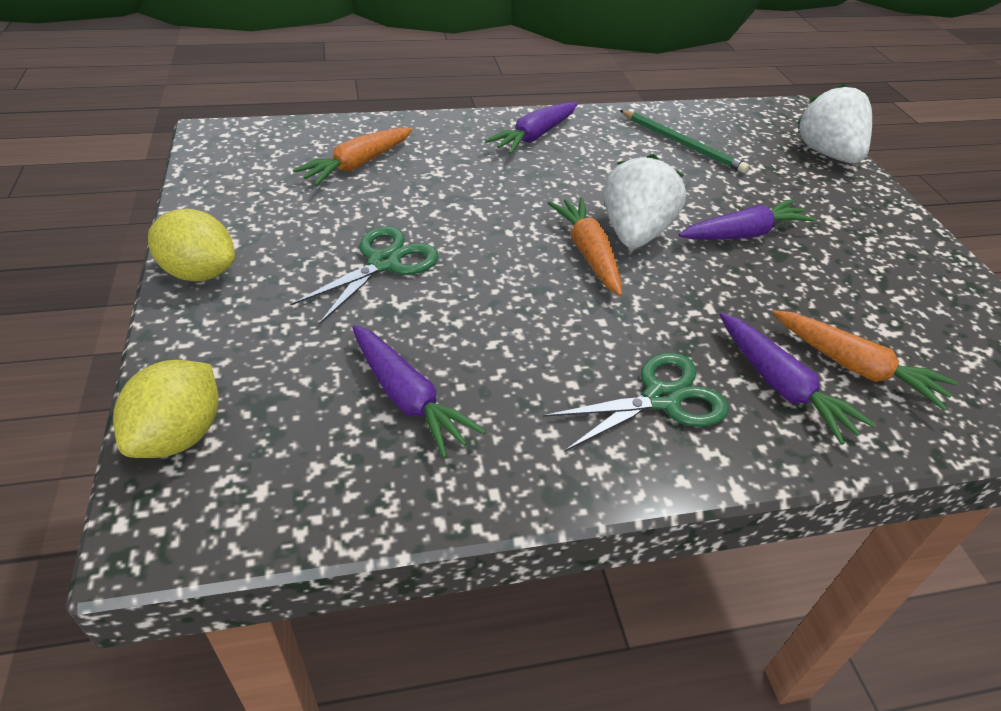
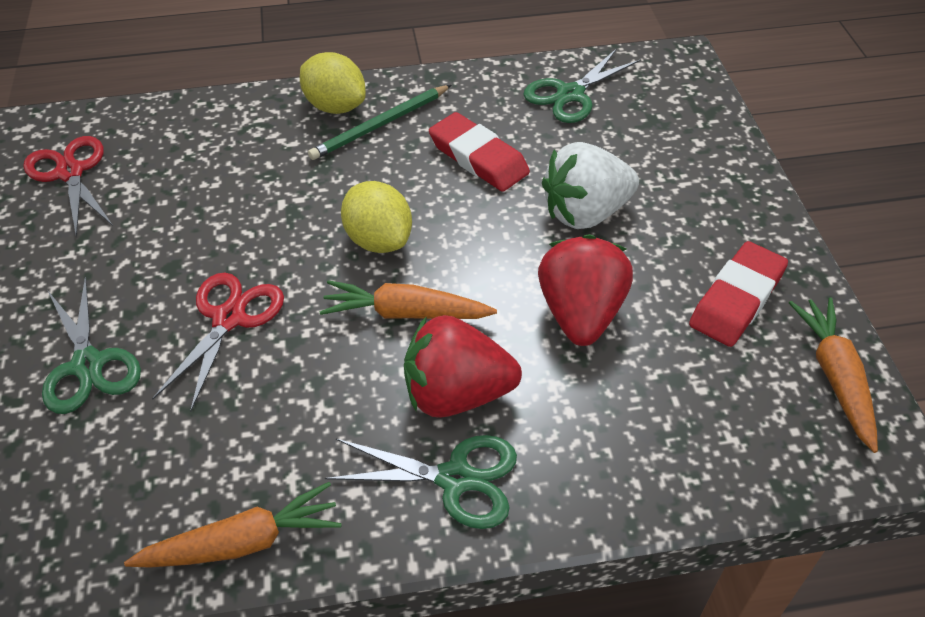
green scissors: 2 -> 3
purple carrot: 4 -> 0
red eraser: 0 -> 2
red scissors: 0 -> 2
red strawberry: 0 -> 2
white strawberry: 2 -> 1

